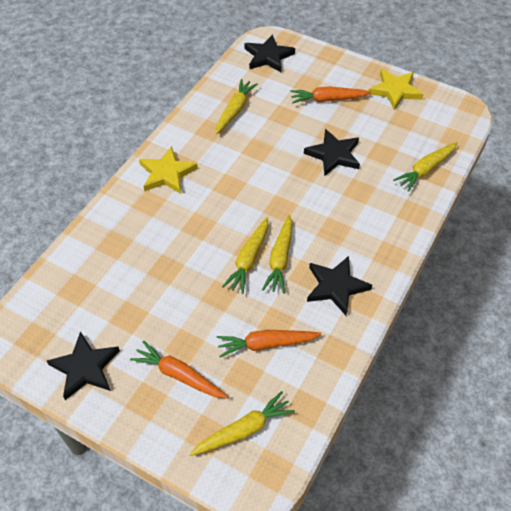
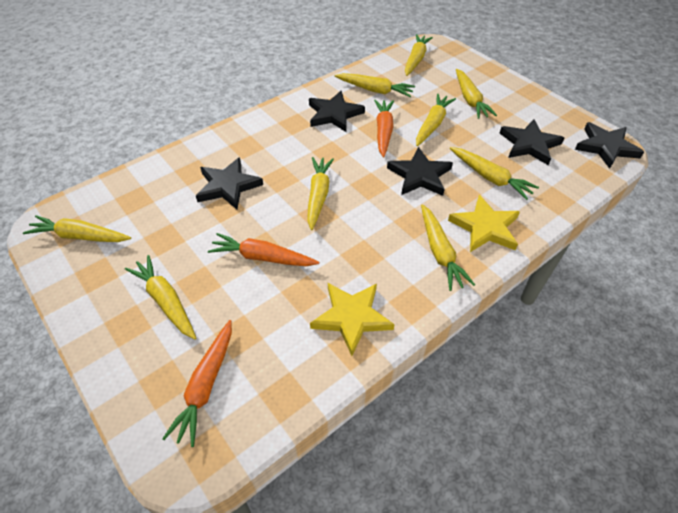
black star: 4 -> 5
yellow carrot: 5 -> 9

